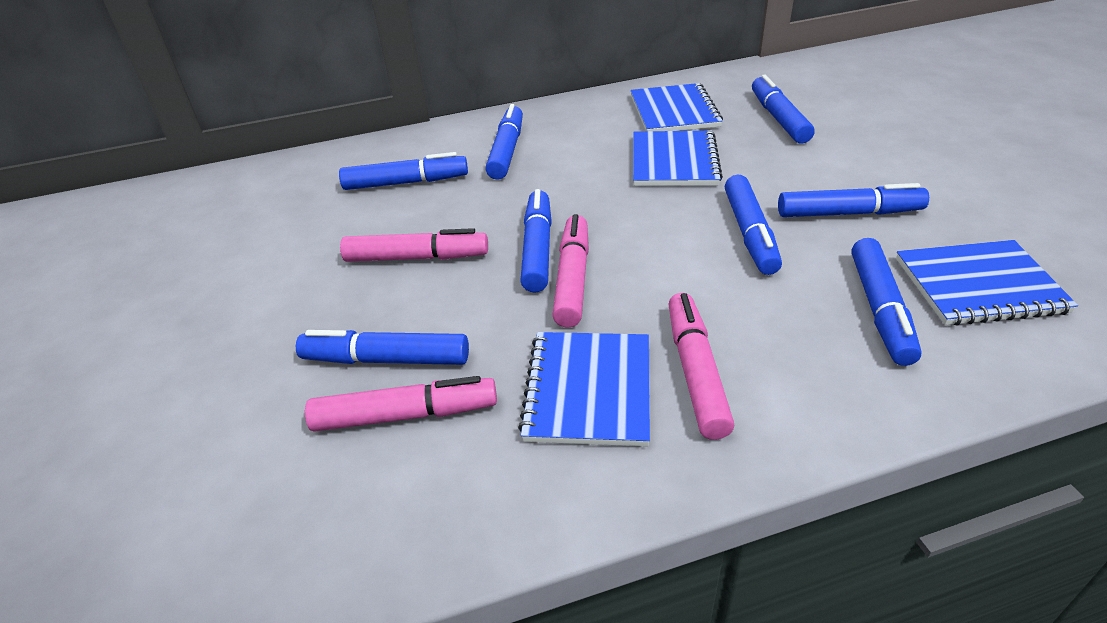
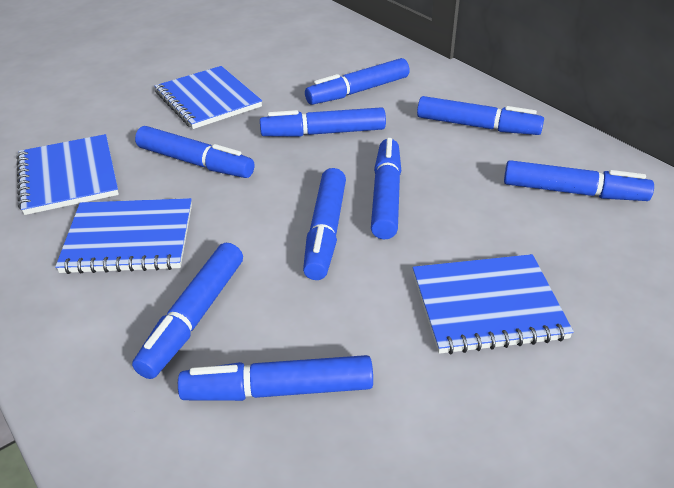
blue marker: 8 -> 9
pink marker: 4 -> 0

